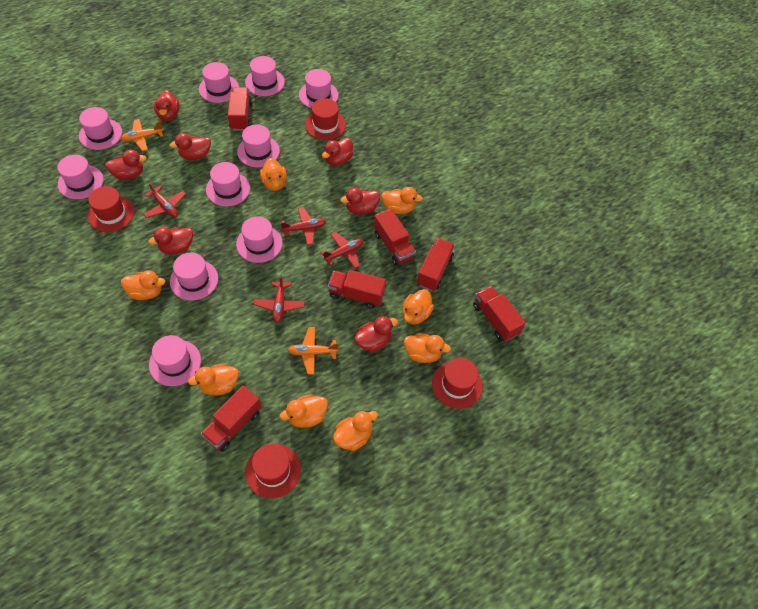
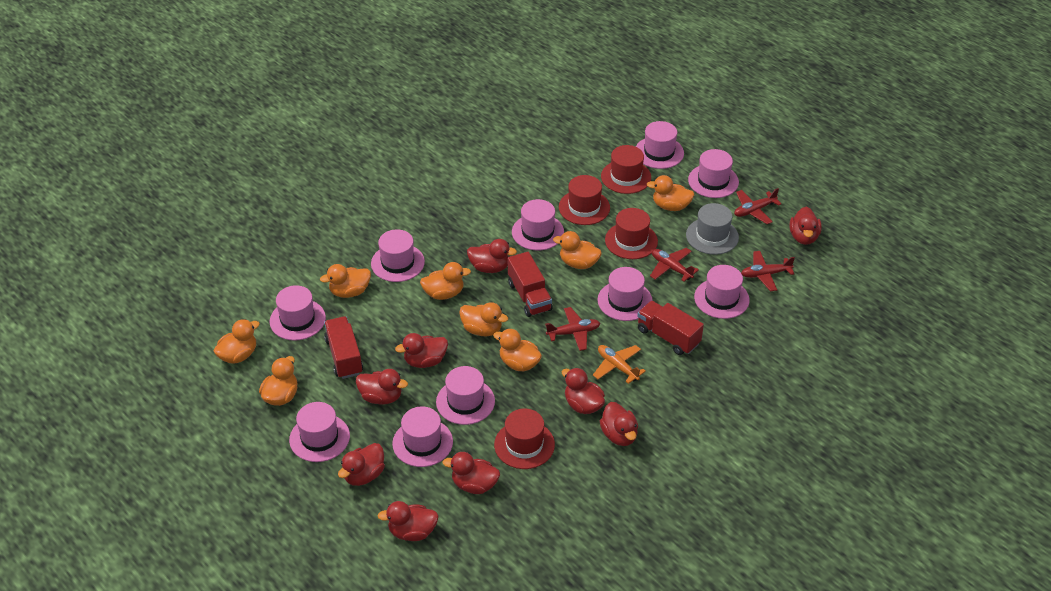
grey hat: 0 -> 1
orange plane: 2 -> 1
red duck: 7 -> 9
red truck: 6 -> 3

